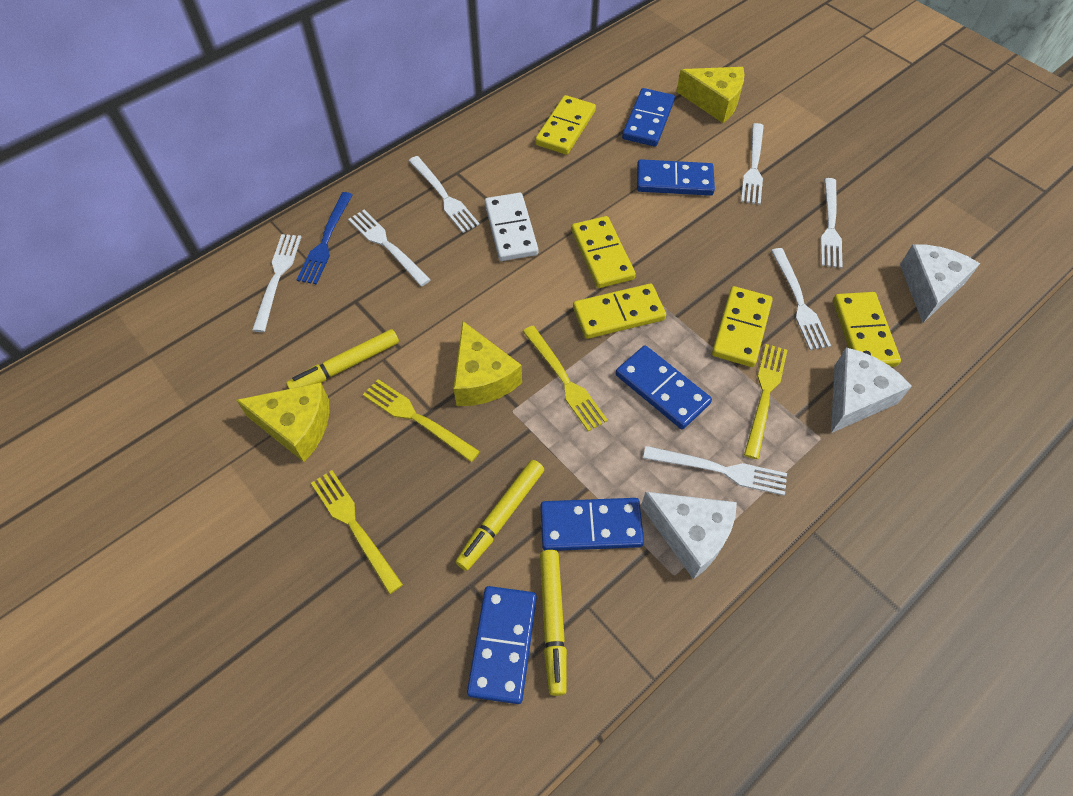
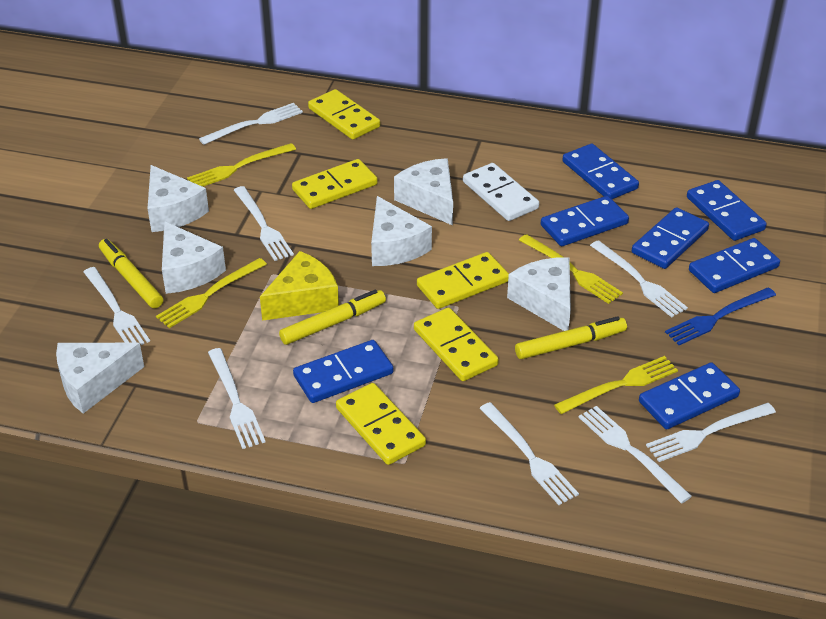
blue domino: 5 -> 7
white cheese: 3 -> 6
white fork: 7 -> 8
yellow cheese: 3 -> 1

